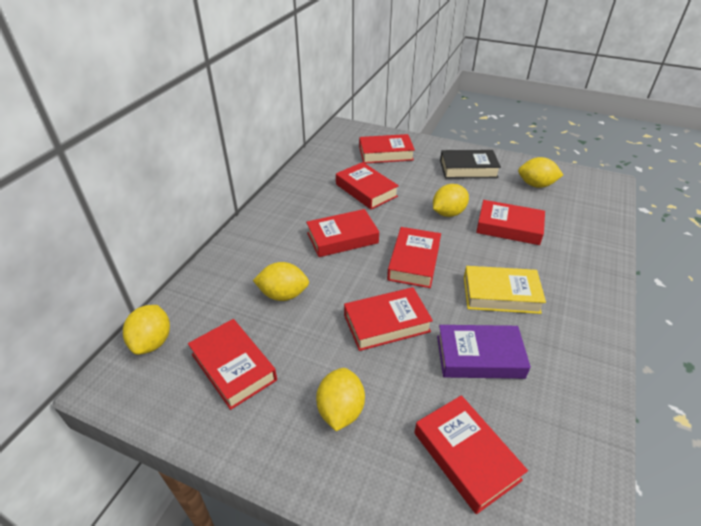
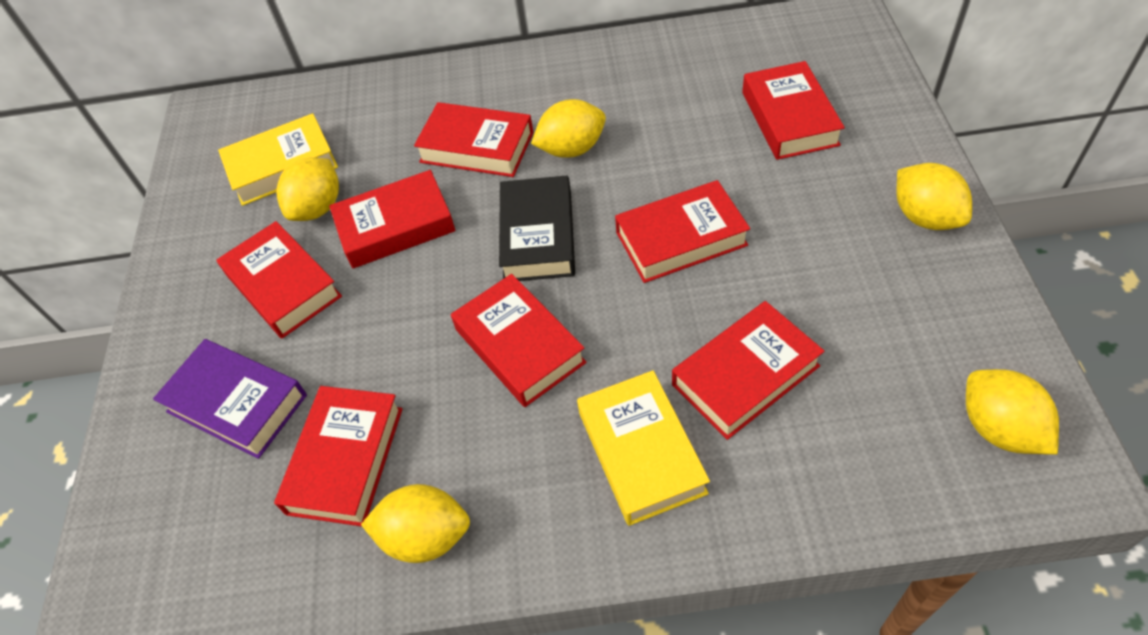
yellow book: 1 -> 2

